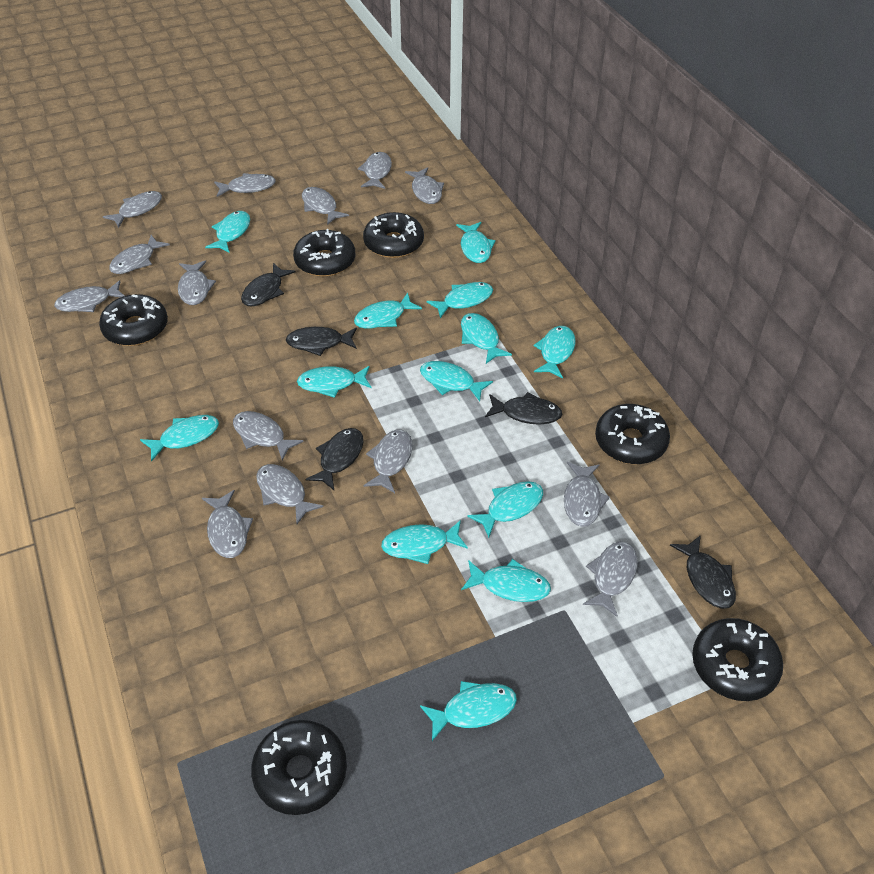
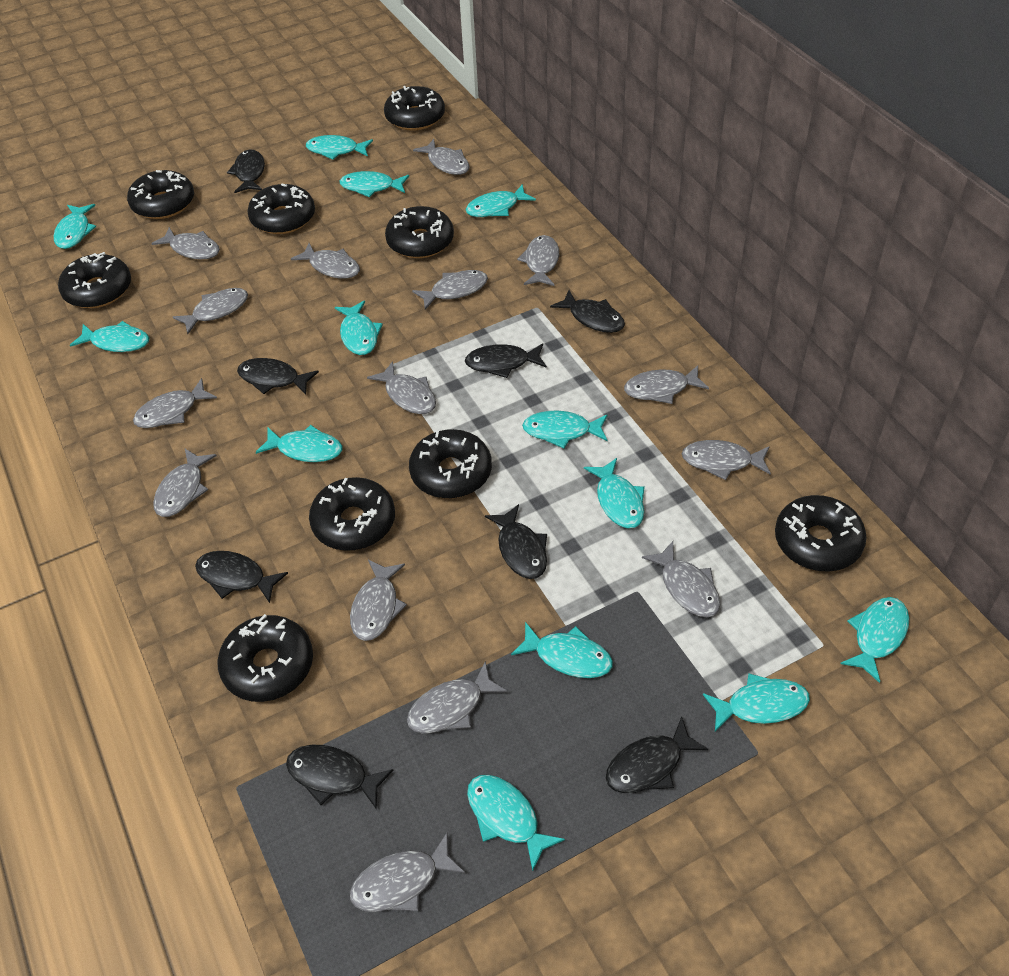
black donut: 6 -> 9
black fish: 5 -> 8
grey fish: 14 -> 15

